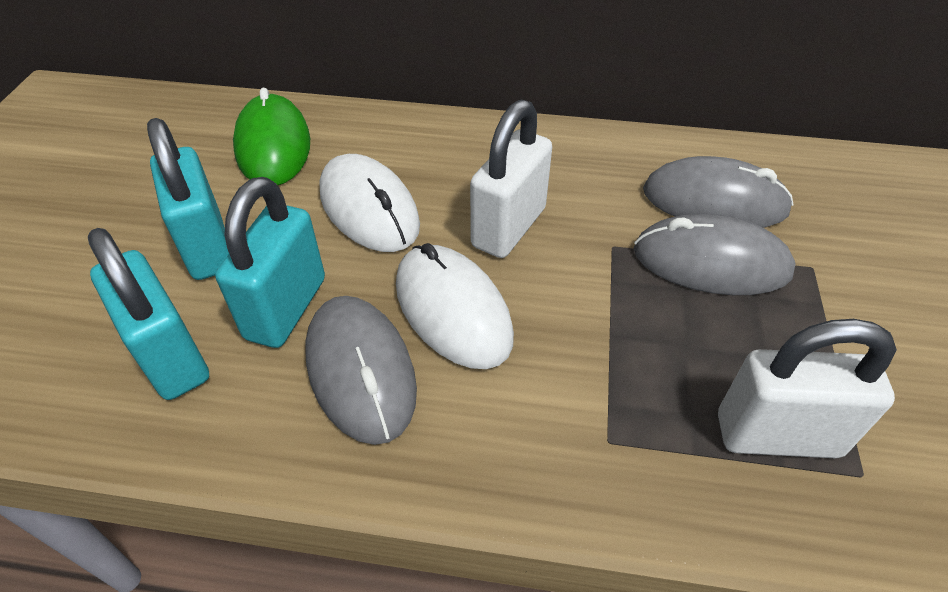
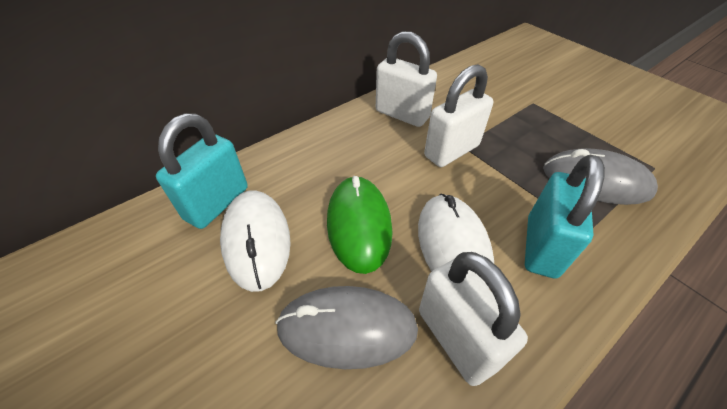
grey mouse: 3 -> 2
turquoise padlock: 3 -> 2
white padlock: 2 -> 3

